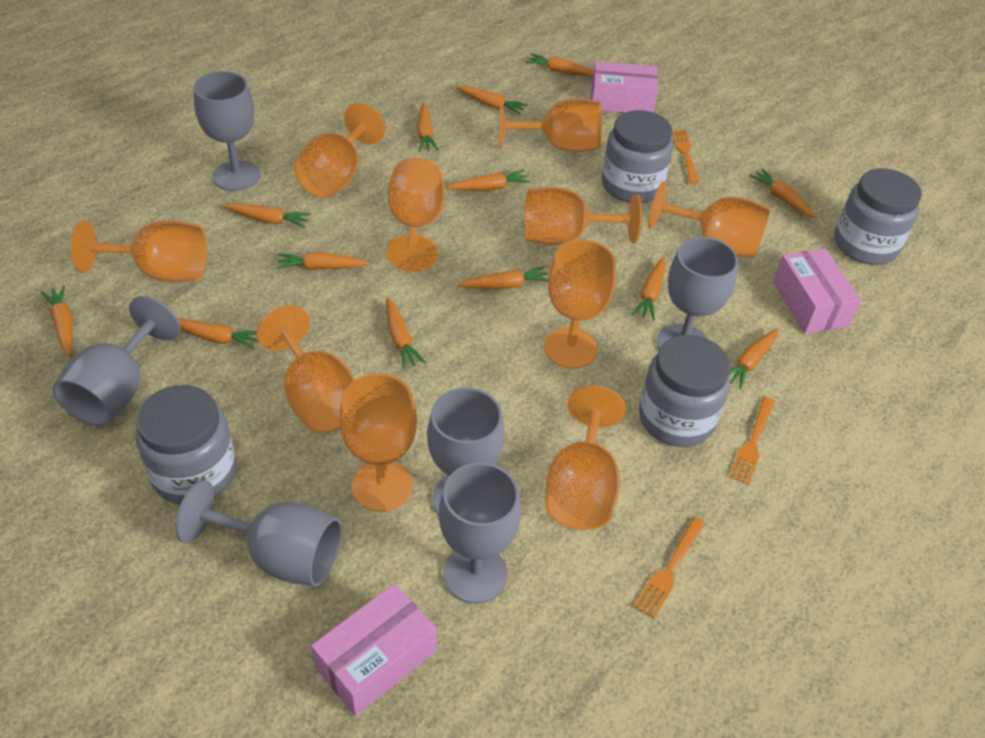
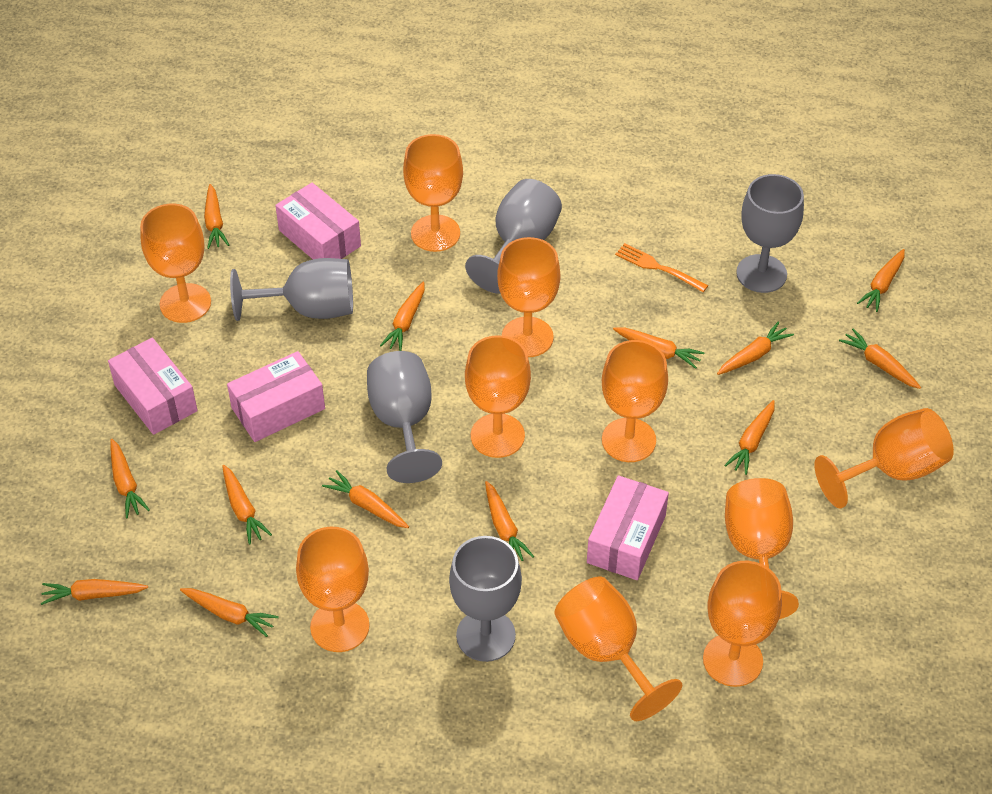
grey goblet: 6 -> 5
grey jar: 4 -> 0
orange fork: 3 -> 1
pink box: 3 -> 4

